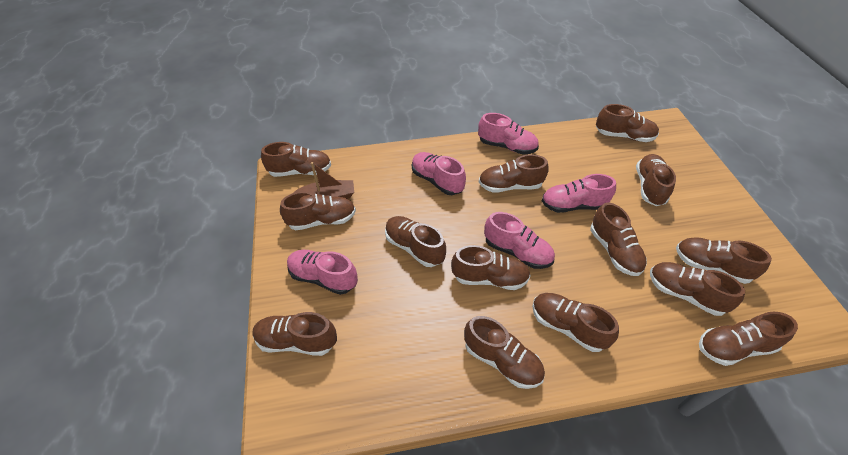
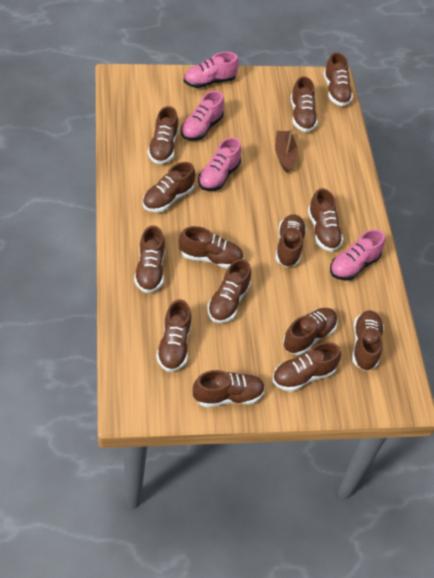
pink shoe: 5 -> 4

